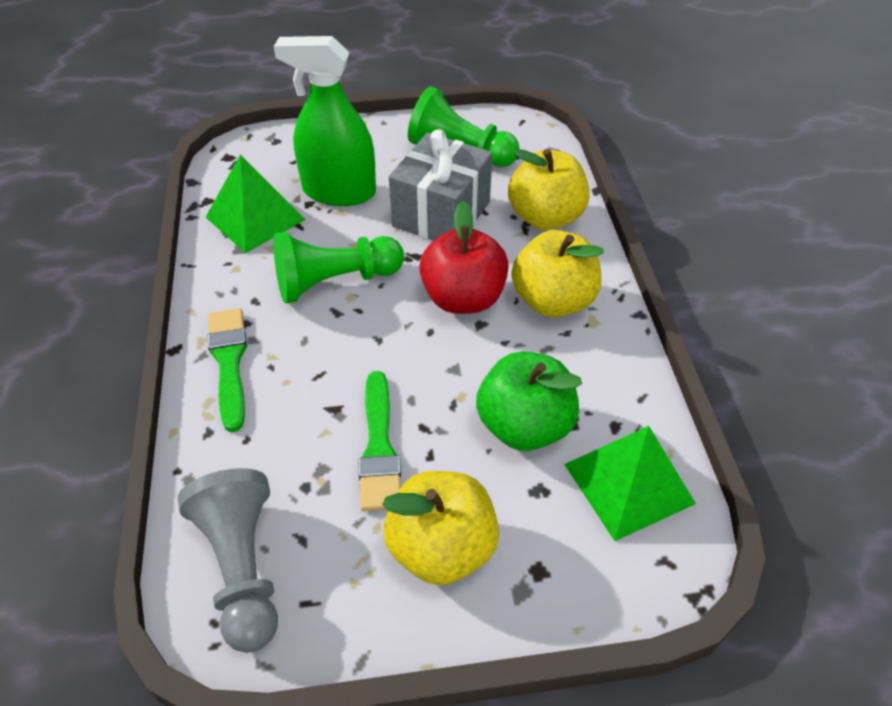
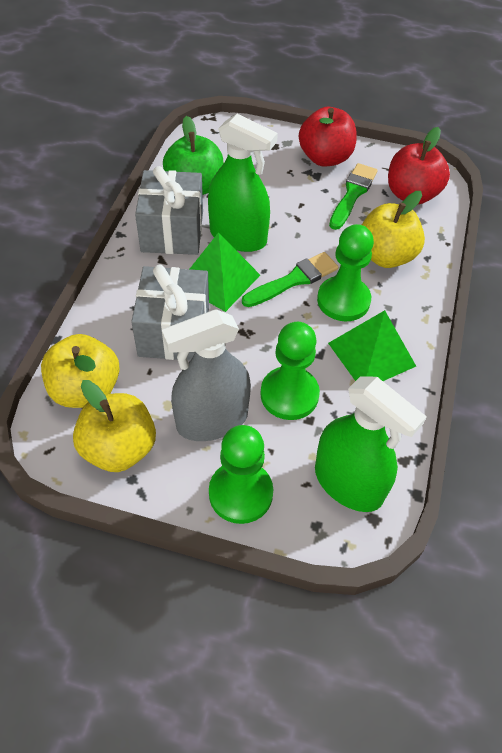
green pawn: 2 -> 3
green spray bottle: 1 -> 2
grey gift: 1 -> 2
grey pawn: 1 -> 0
grey spray bottle: 0 -> 1
red apple: 1 -> 2

